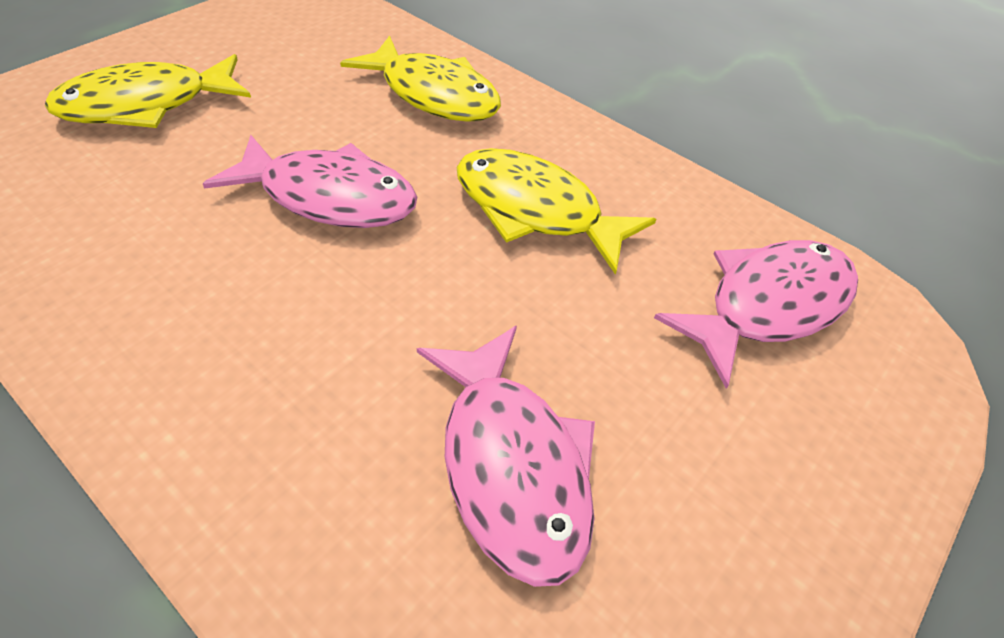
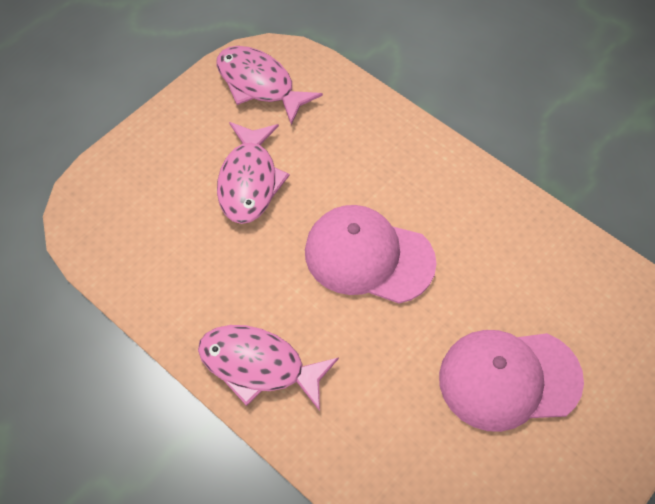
pink cap: 0 -> 2
yellow fish: 3 -> 0

